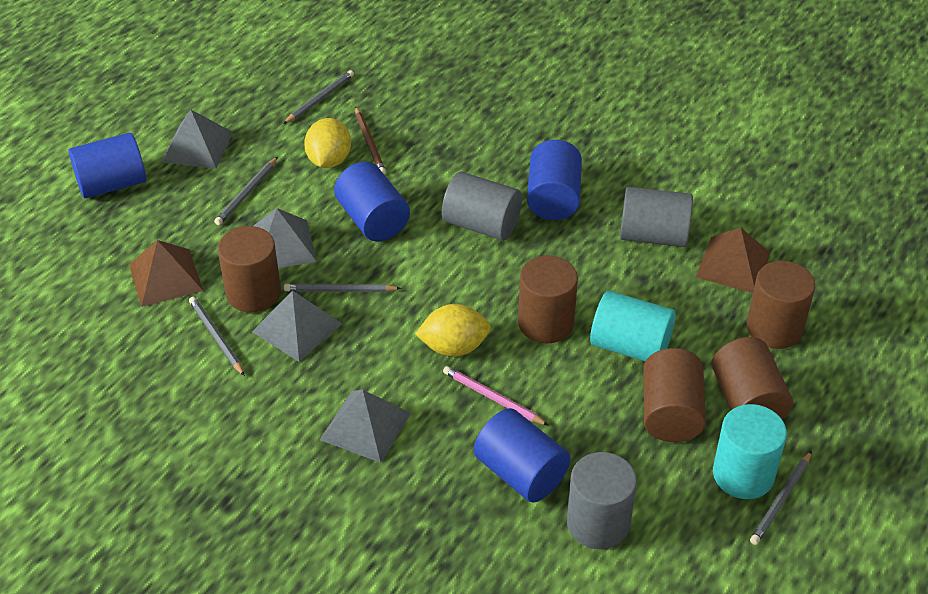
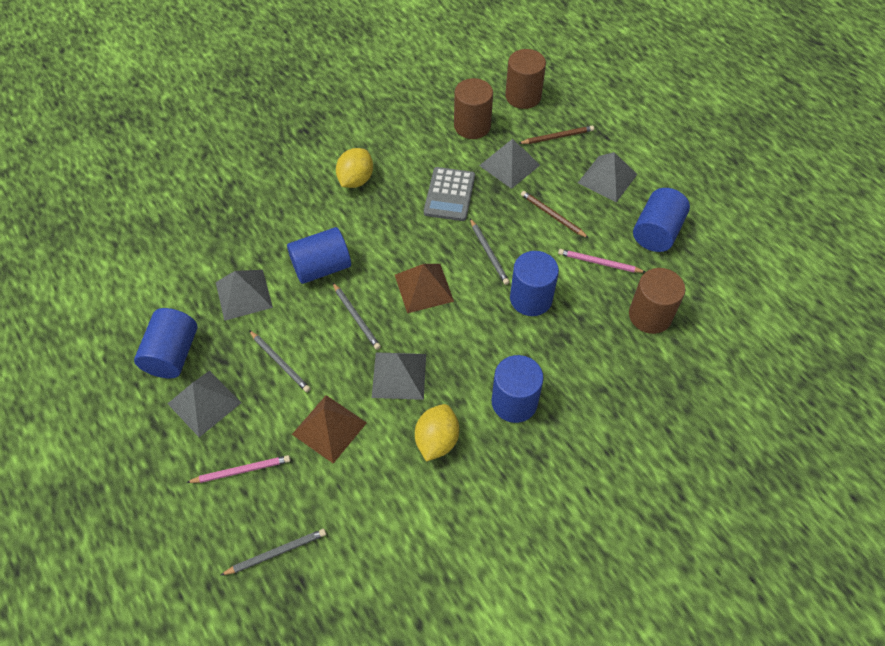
blue cylinder: 4 -> 5
brown cylinder: 5 -> 3
brown pencil: 1 -> 2
grey calculator: 0 -> 1
grey cylinder: 3 -> 0
grey pencil: 5 -> 4
grey pyramid: 4 -> 5
pink pencil: 1 -> 2
turquoise cylinder: 2 -> 0

